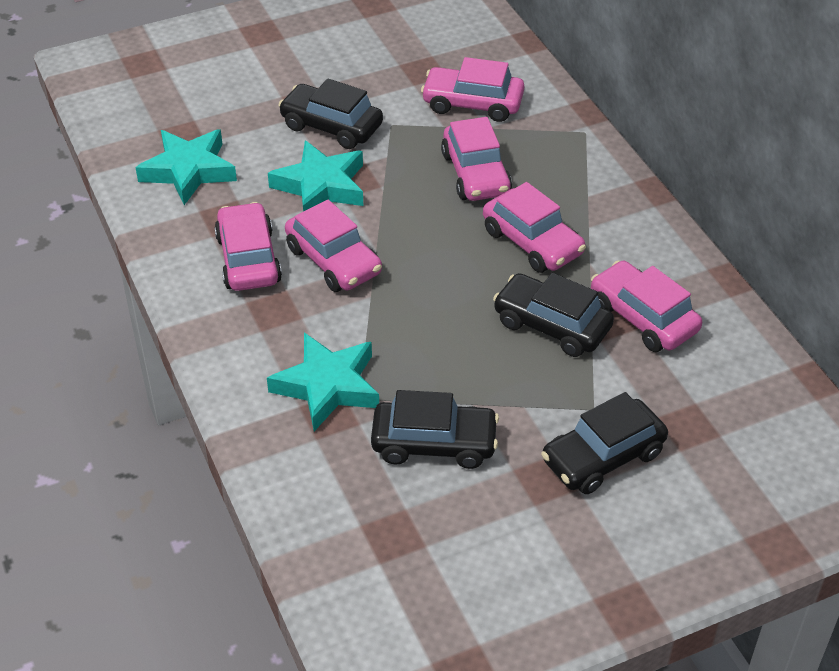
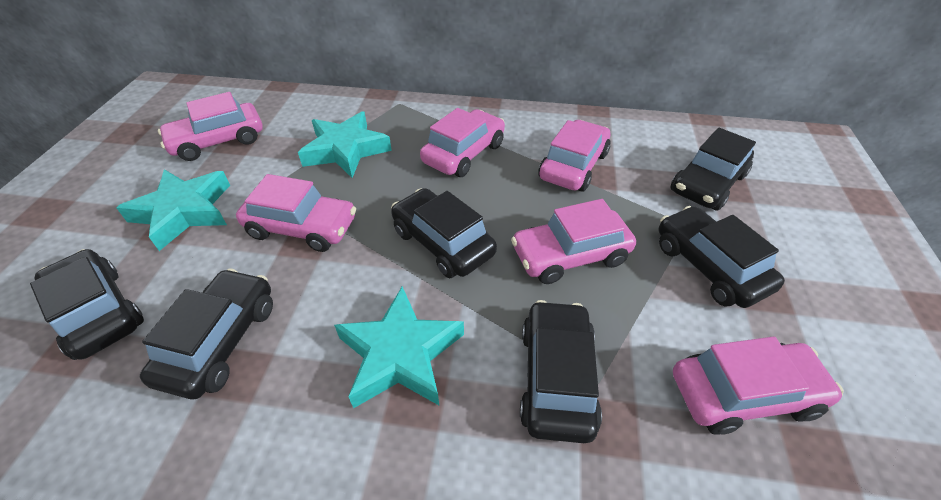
black car: 4 -> 6

